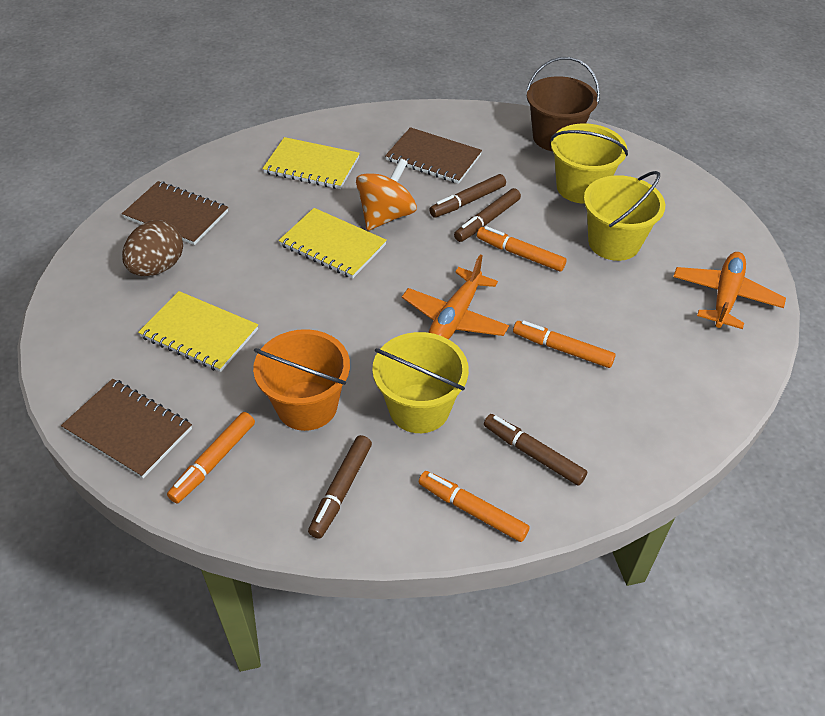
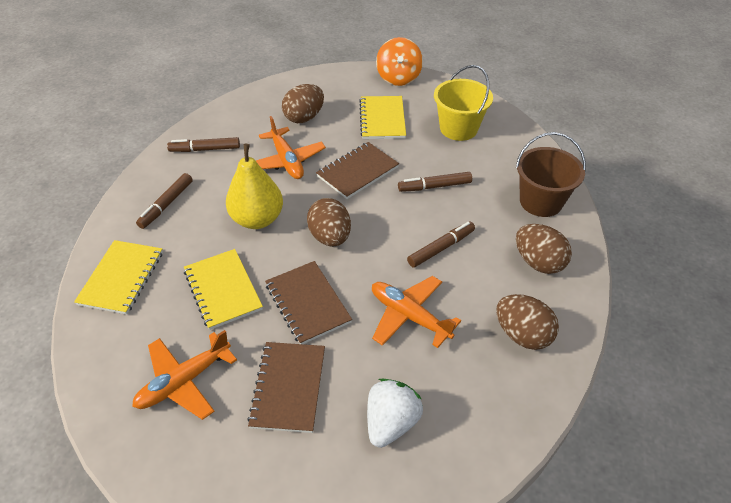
brown egg: 1 -> 4
orange bucket: 1 -> 0
orange marker: 4 -> 0
orange plane: 2 -> 3
white strawberry: 0 -> 1
yellow bucket: 3 -> 1
yellow pear: 0 -> 1

